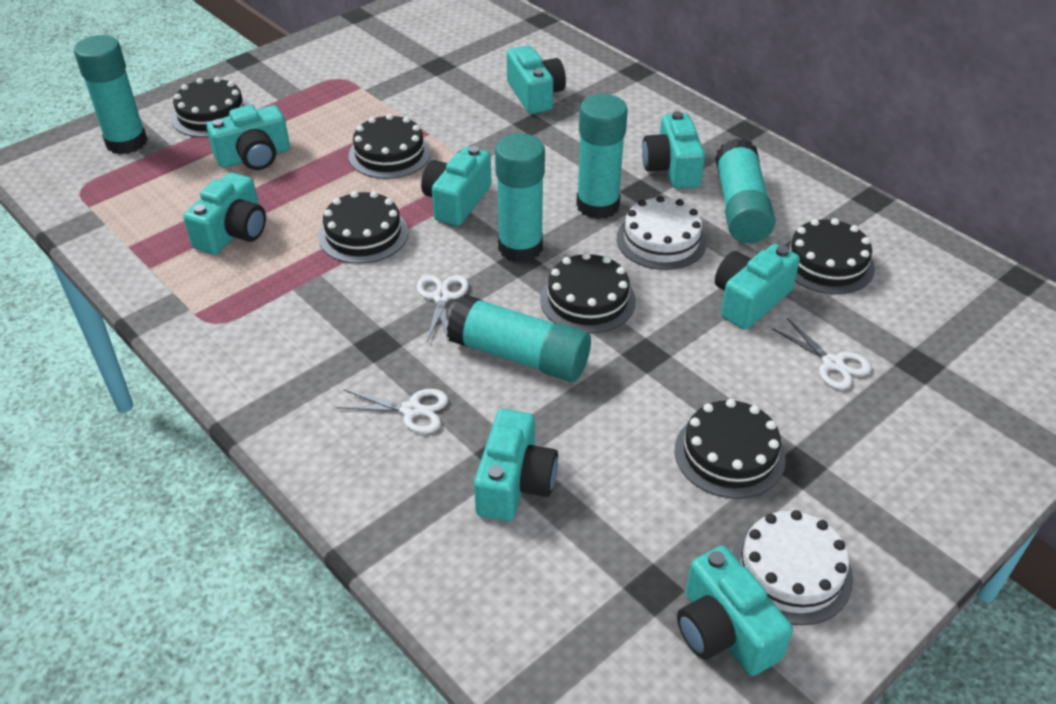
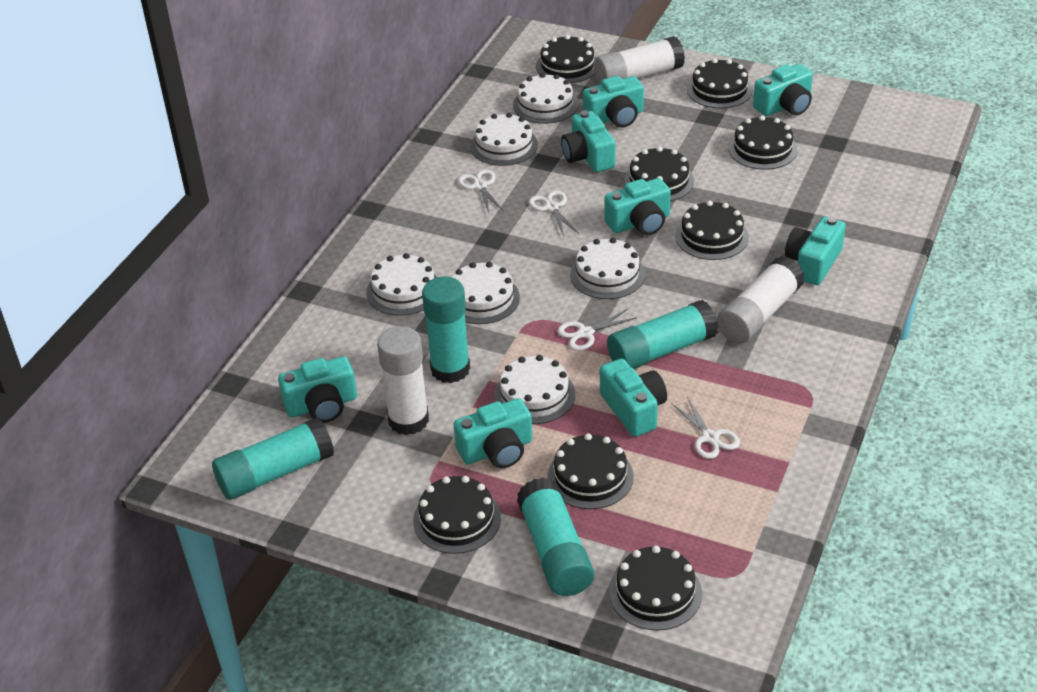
black cake: 6 -> 8
turquoise glue stick: 5 -> 4
white cake: 2 -> 6
white glue stick: 0 -> 3
white scissors: 3 -> 4

